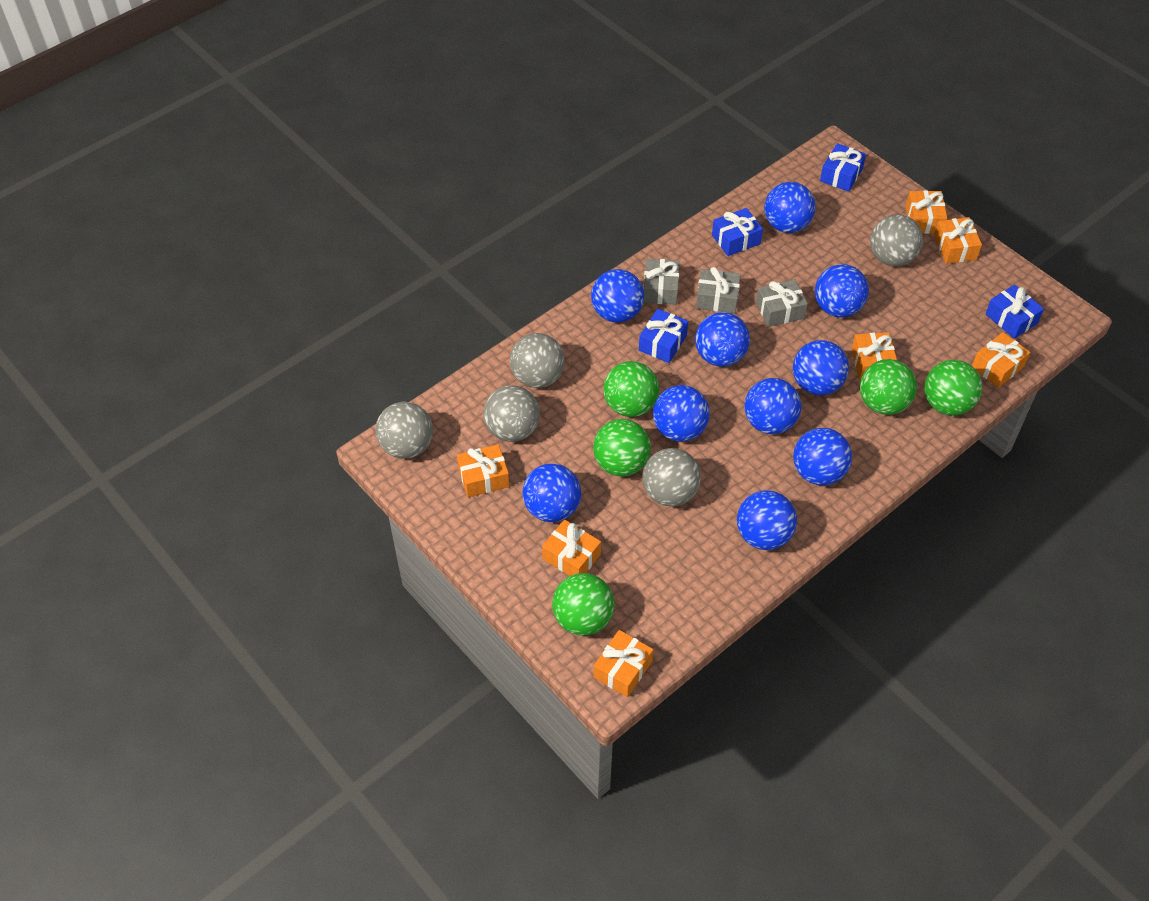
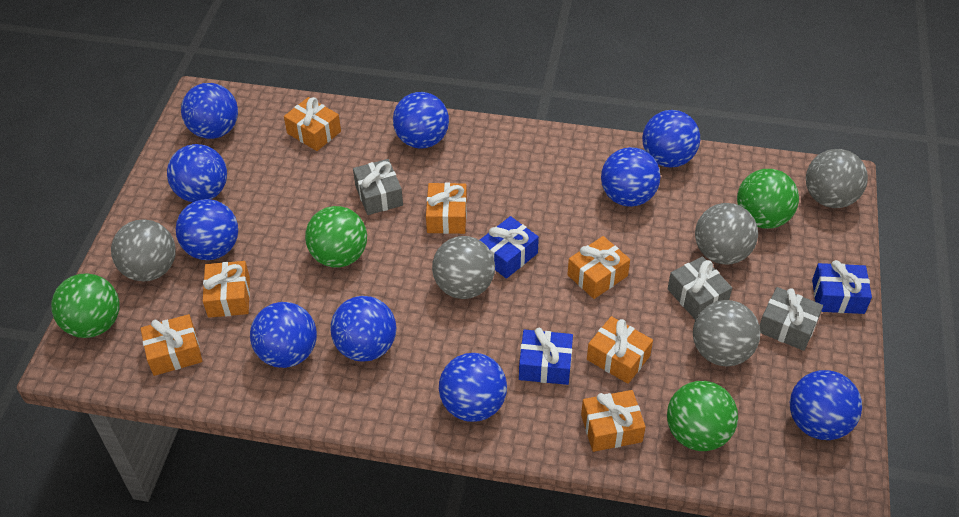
blue gift: 4 -> 3
green ball: 5 -> 4

